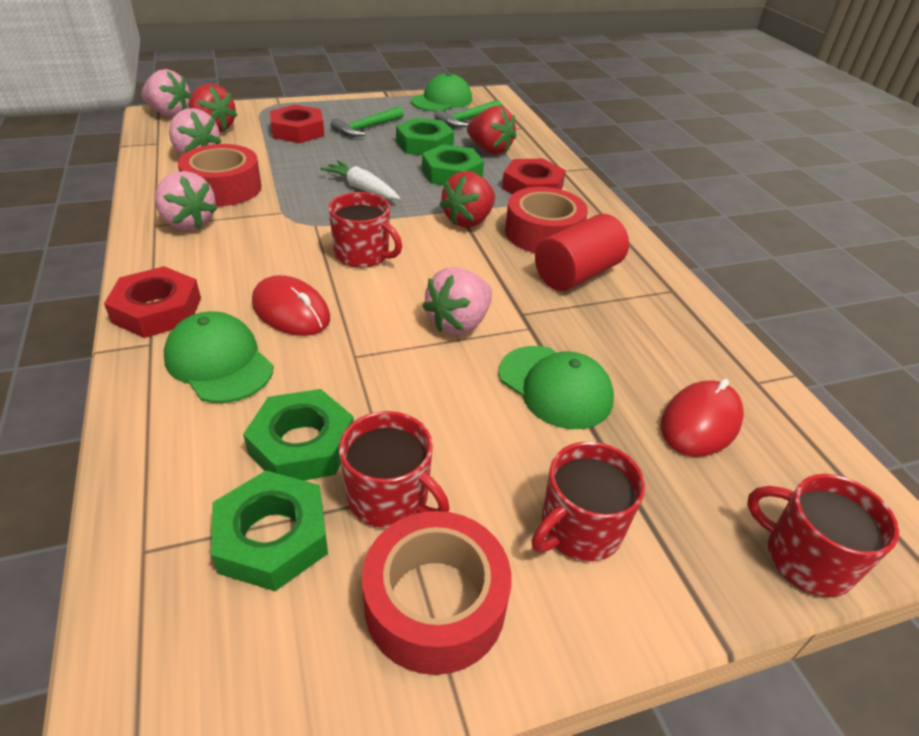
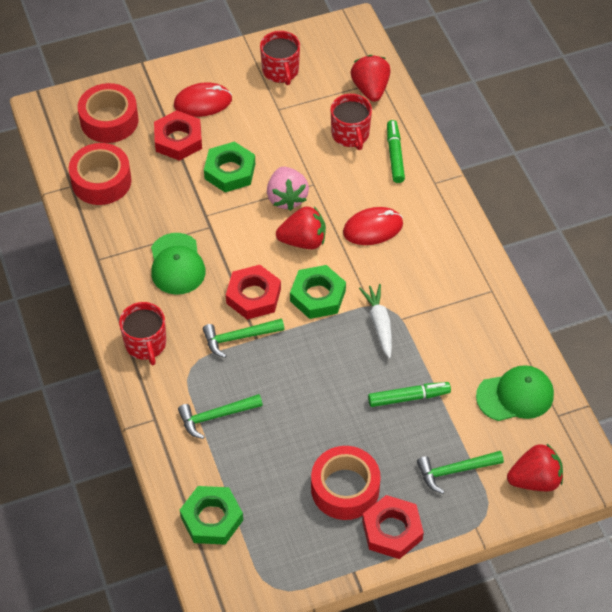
green cap: 3 -> 2
green hammer: 2 -> 3
green marker: 0 -> 2
green nut: 4 -> 3
pink strawberry: 4 -> 1
red cylinder: 1 -> 0
red mug: 4 -> 3

